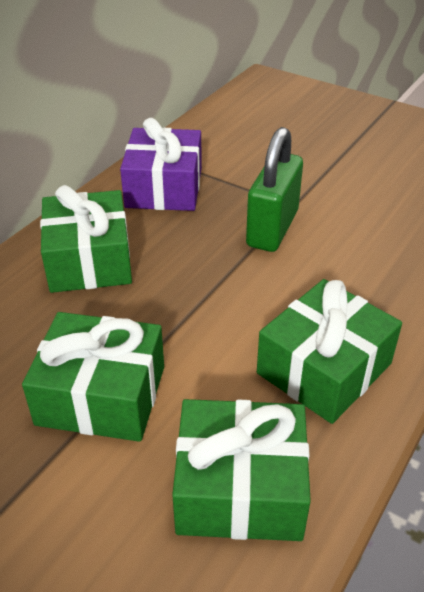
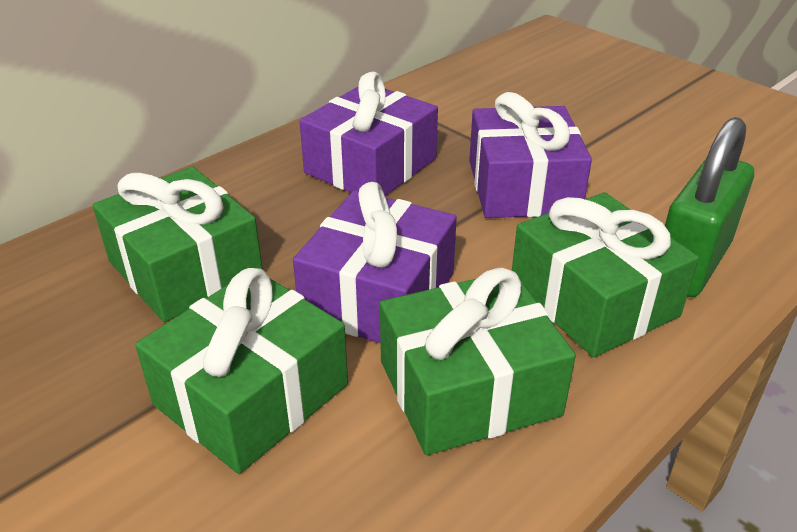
purple gift: 1 -> 3

